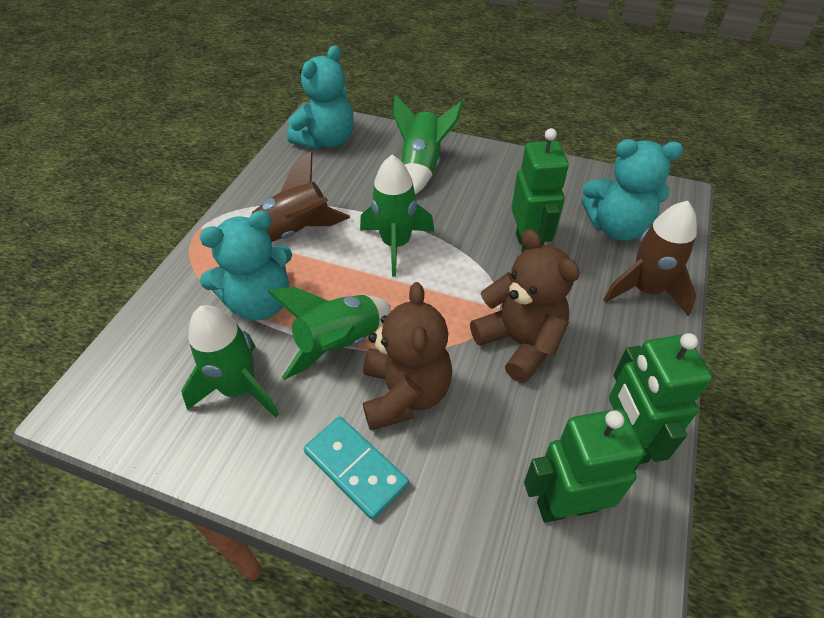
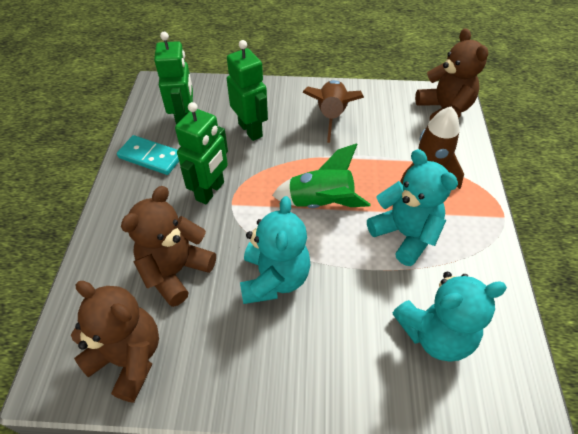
brown teddy bear: 2 -> 3
green rocket: 4 -> 1

